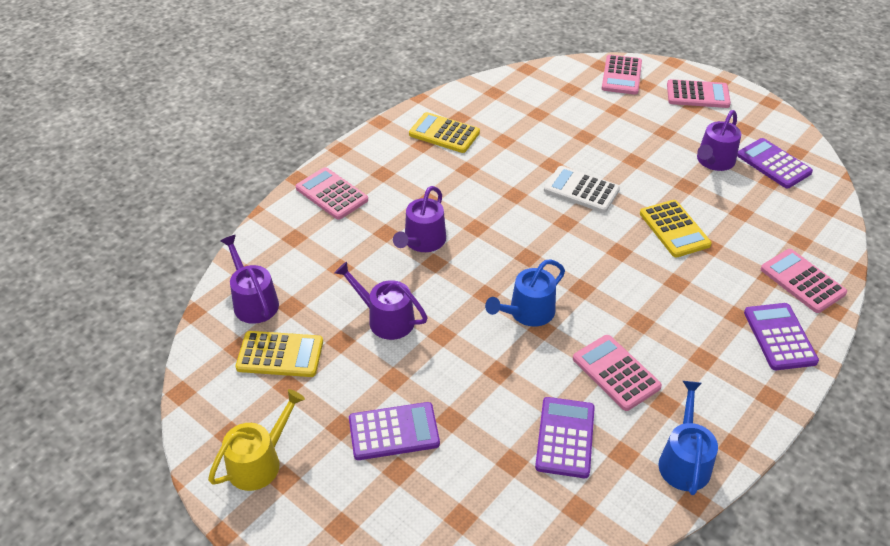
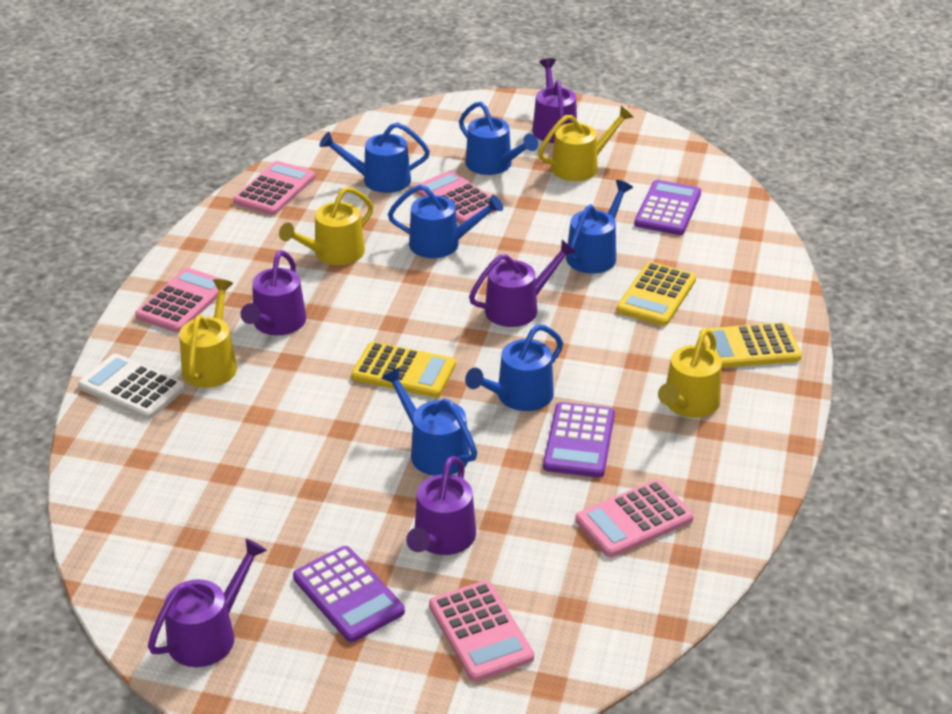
blue watering can: 2 -> 6
purple calculator: 4 -> 3
purple watering can: 4 -> 5
yellow watering can: 1 -> 4

